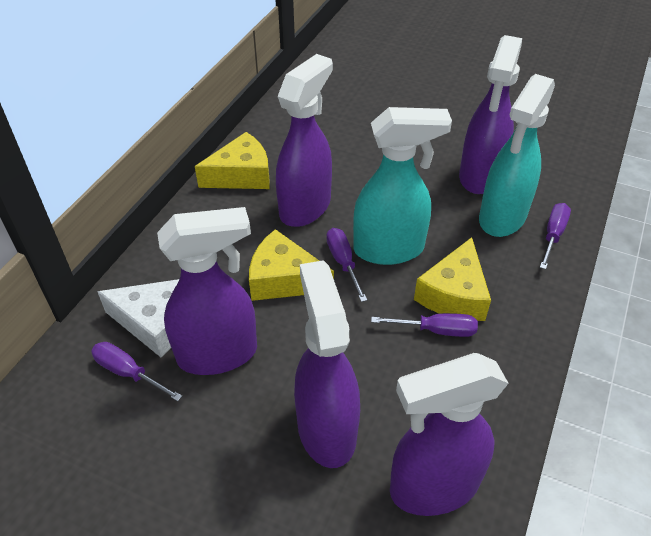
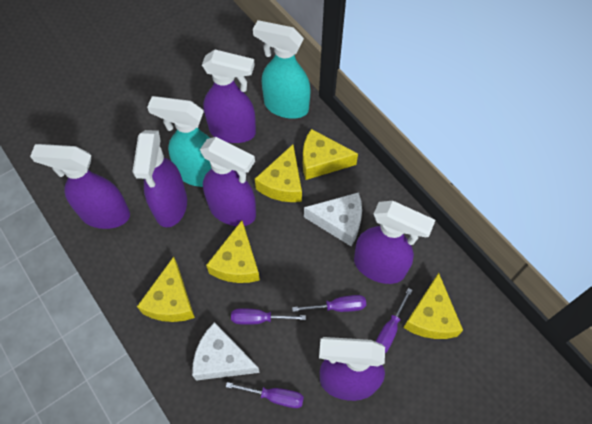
purple spray bottle: 5 -> 6
white cheese: 1 -> 2
yellow cheese: 3 -> 5

